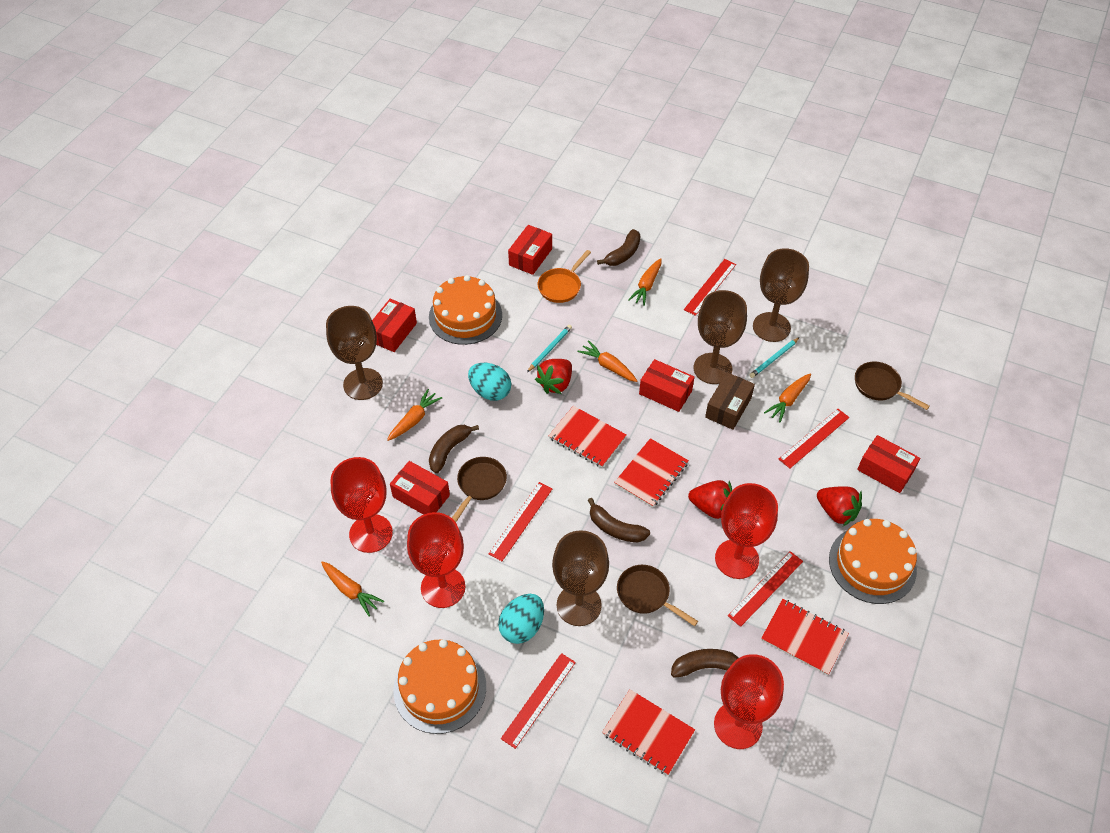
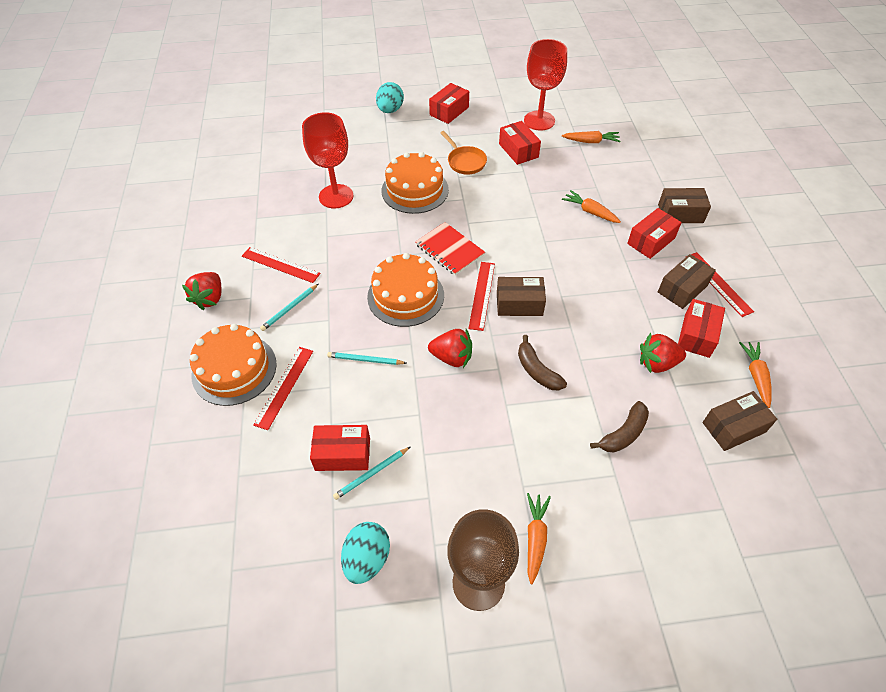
brown banana: 4 -> 2
brown box: 1 -> 4
brown goblet: 4 -> 1
brown pan: 3 -> 0
orange carrot: 5 -> 4
red goblet: 4 -> 2
red notebook: 4 -> 1
red ruler: 5 -> 4
turquoise pencil: 2 -> 3

